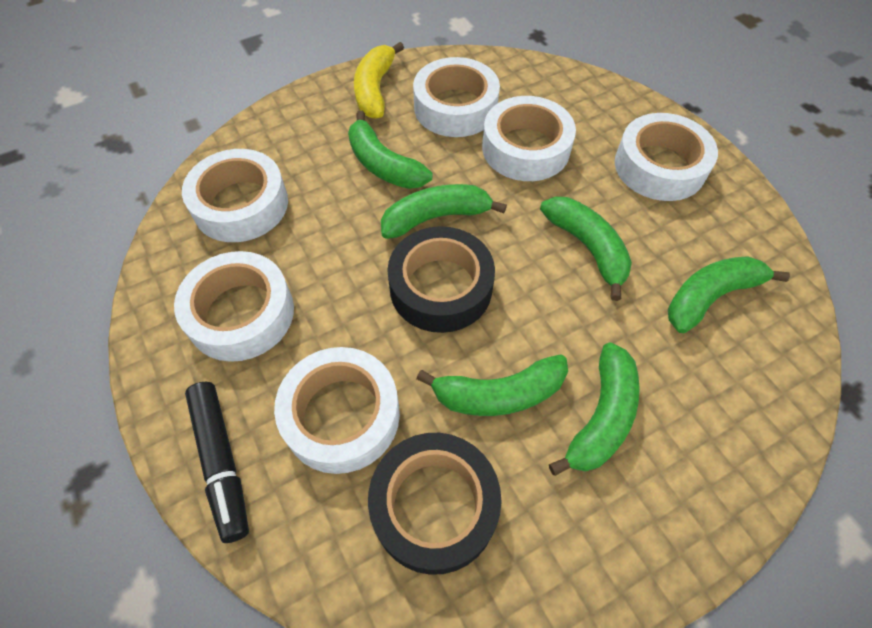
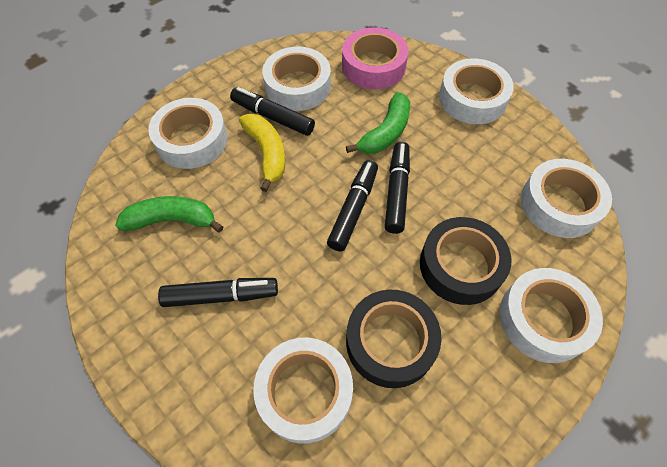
black marker: 1 -> 4
green banana: 6 -> 2
pink tape: 0 -> 1

